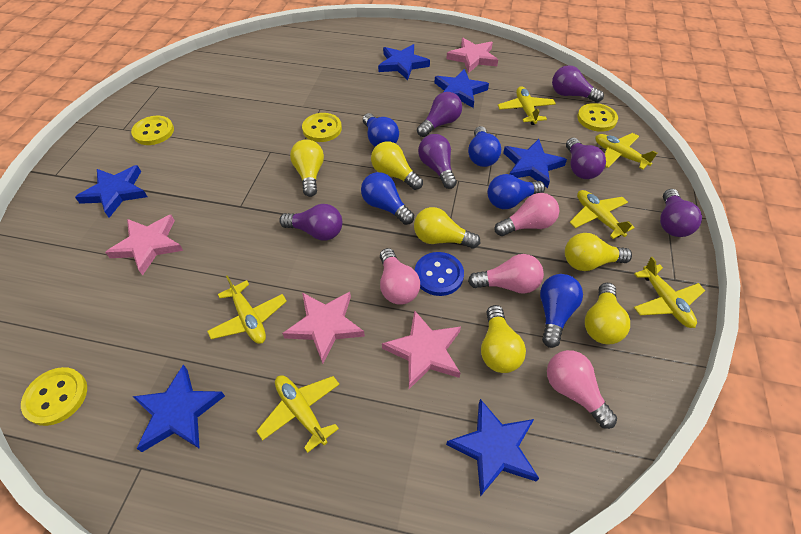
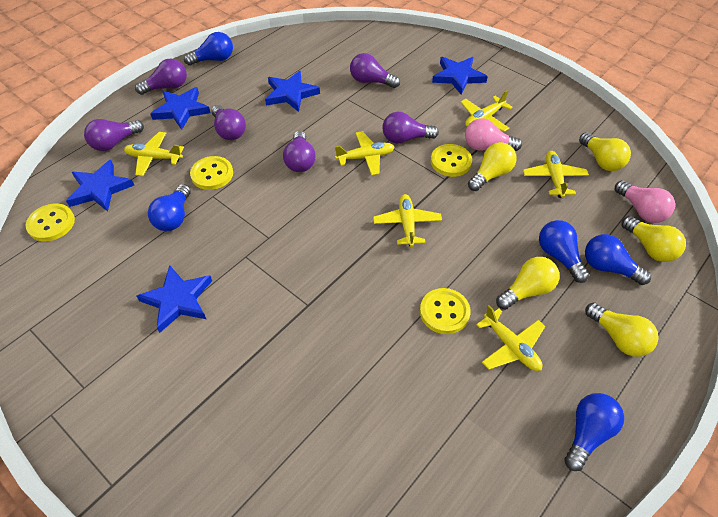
blue button: 1 -> 0
blue star: 6 -> 5
pink light bulb: 4 -> 2
pink star: 4 -> 0
yellow light bulb: 6 -> 5

